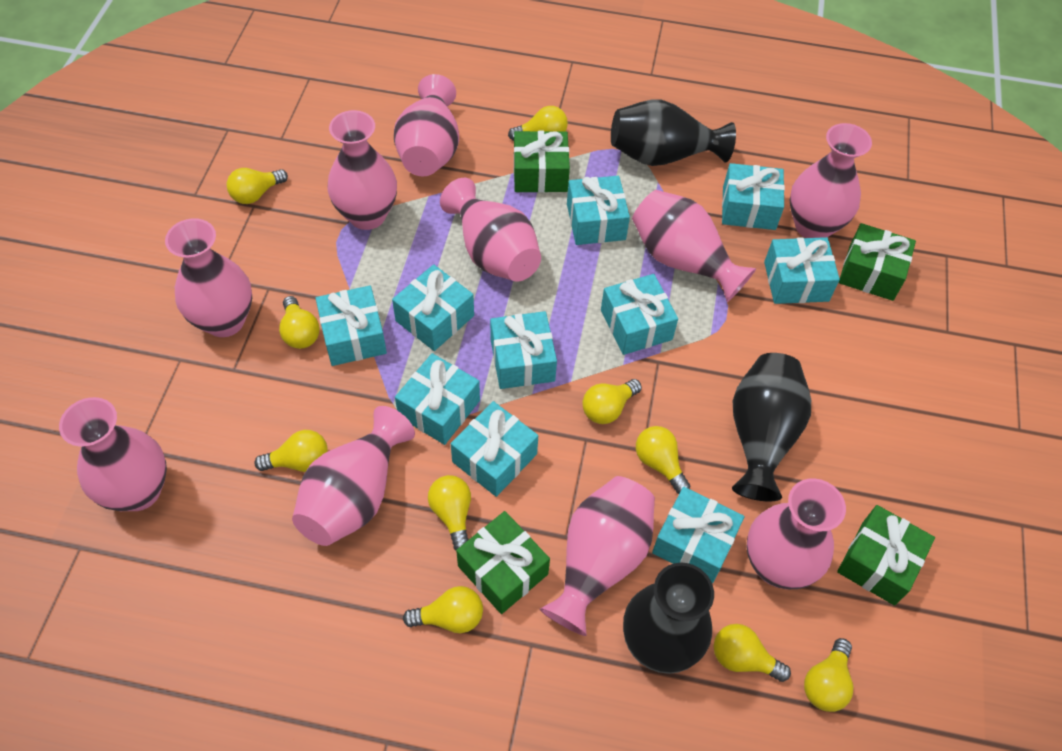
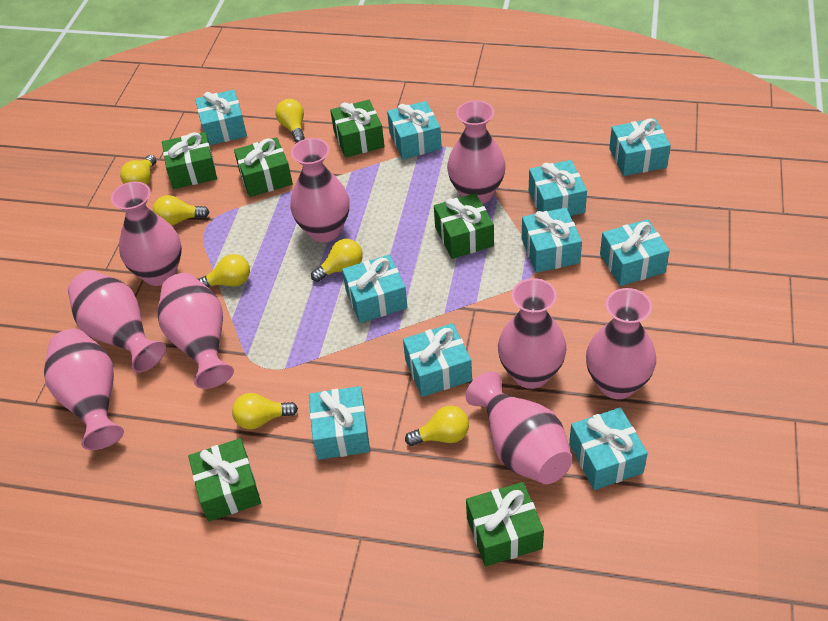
black vase: 3 -> 0
green gift: 4 -> 6
pink vase: 10 -> 9
yellow light bulb: 10 -> 7

